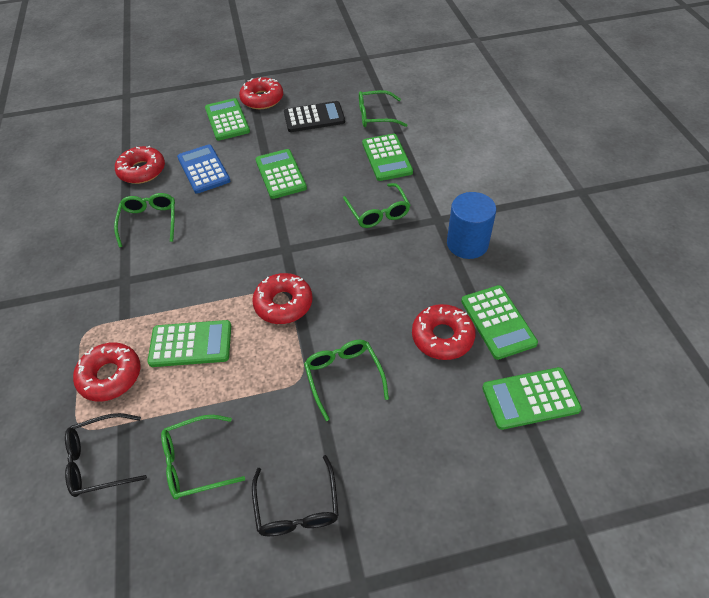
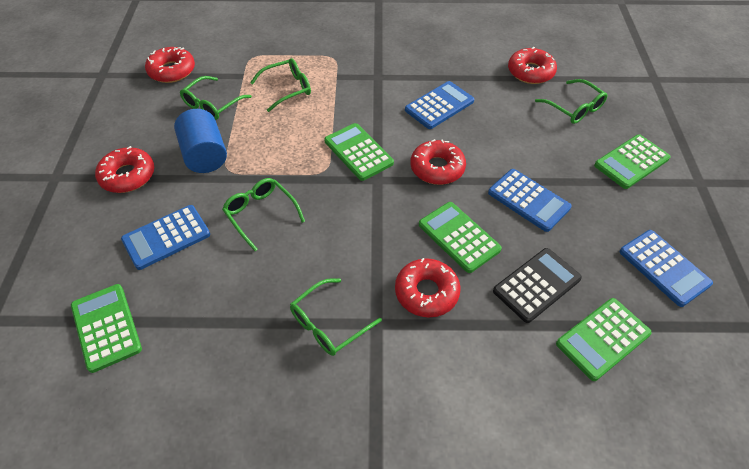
black glasses: 2 -> 0
blue calculator: 1 -> 4
green calculator: 6 -> 5

